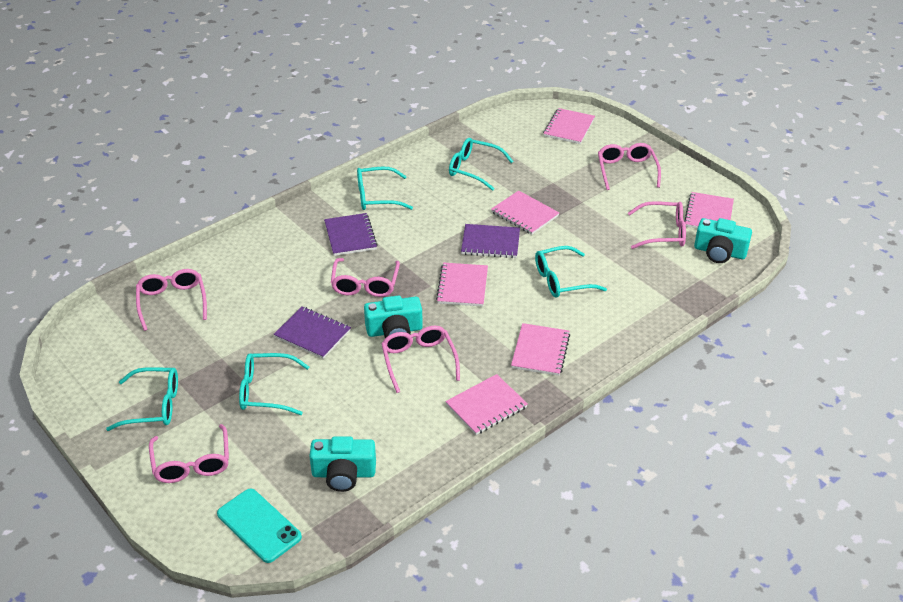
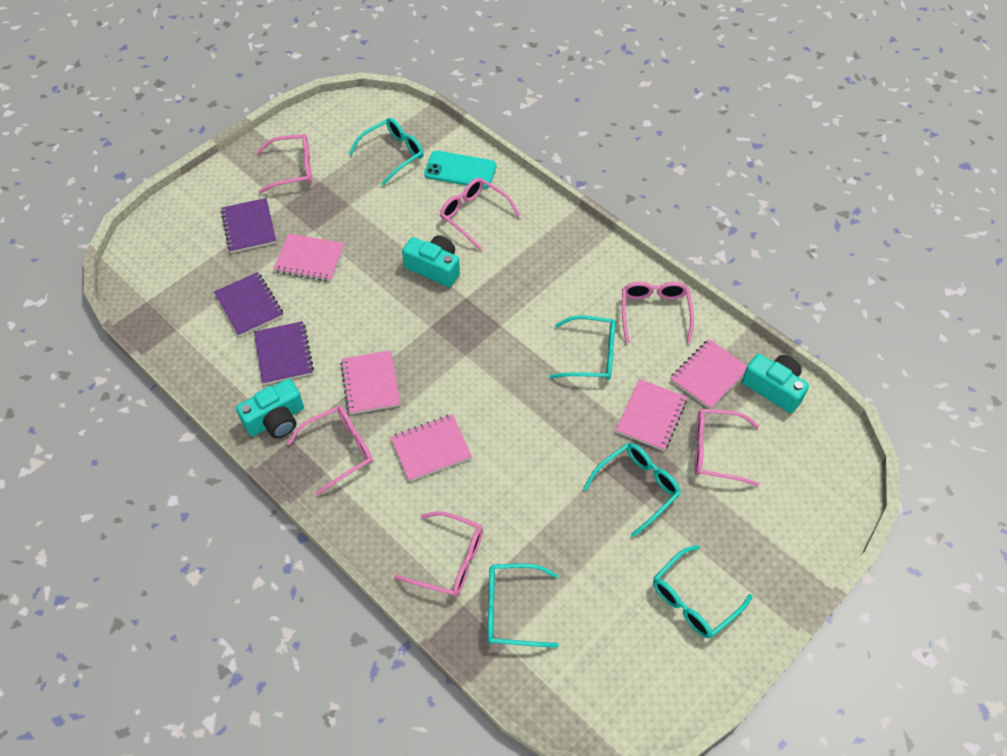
pink notebook: 6 -> 5

